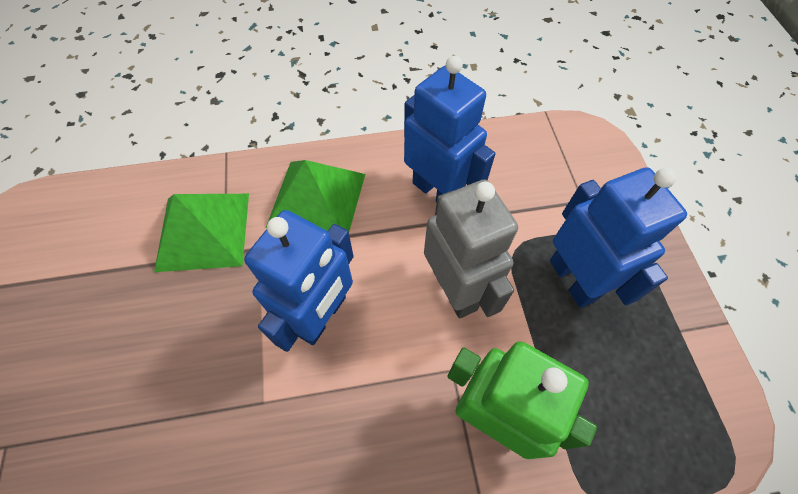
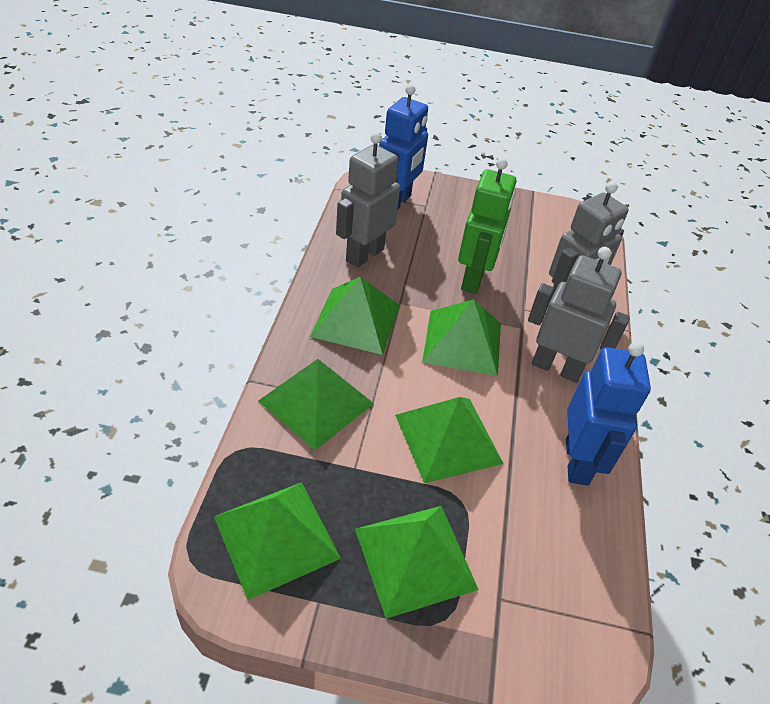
blue robot: 3 -> 2
green pyramid: 2 -> 6
grey robot: 1 -> 3

